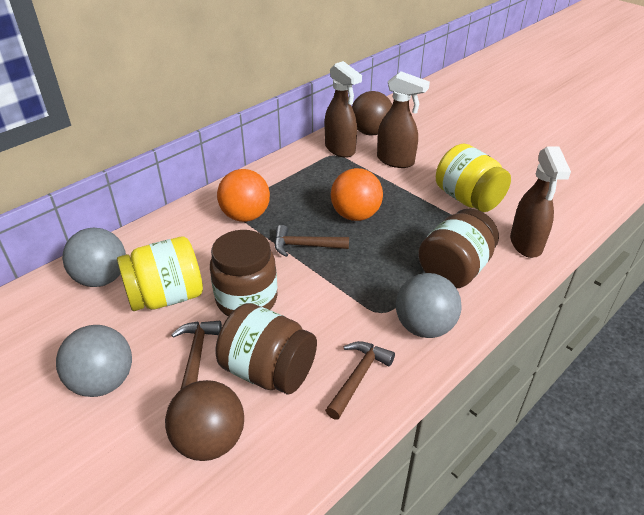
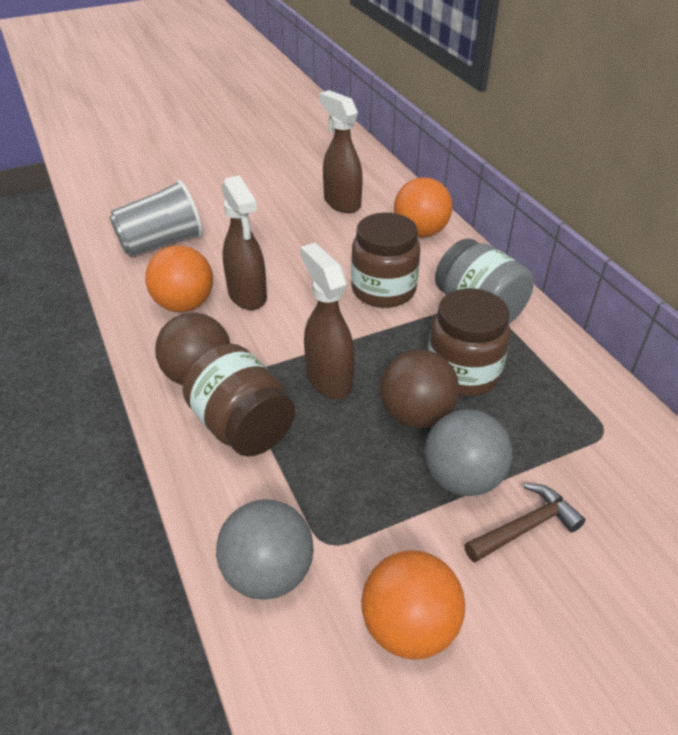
brown hammer: 3 -> 1
grey ball: 3 -> 2
grey cup: 0 -> 1
grey jar: 0 -> 1
orange ball: 2 -> 3
yellow jar: 2 -> 0

